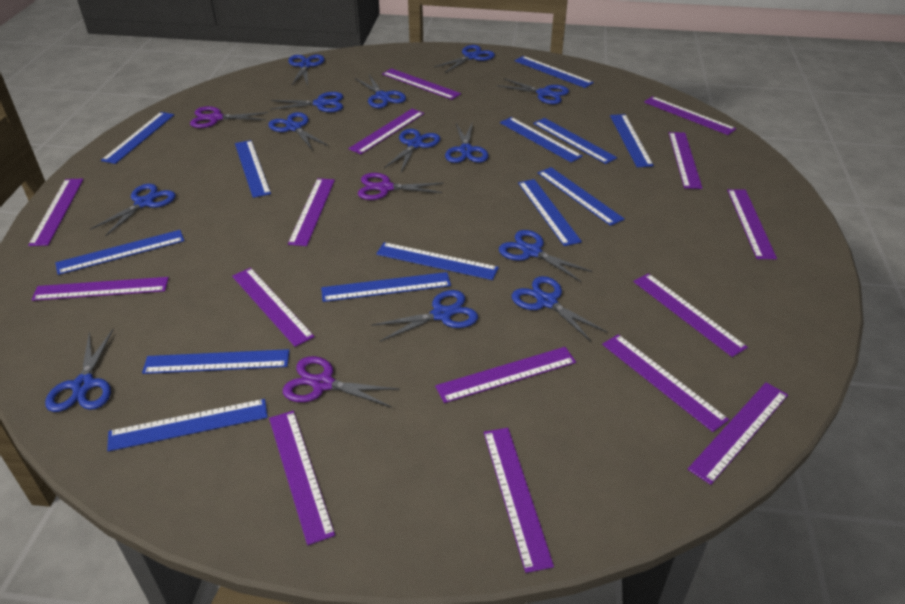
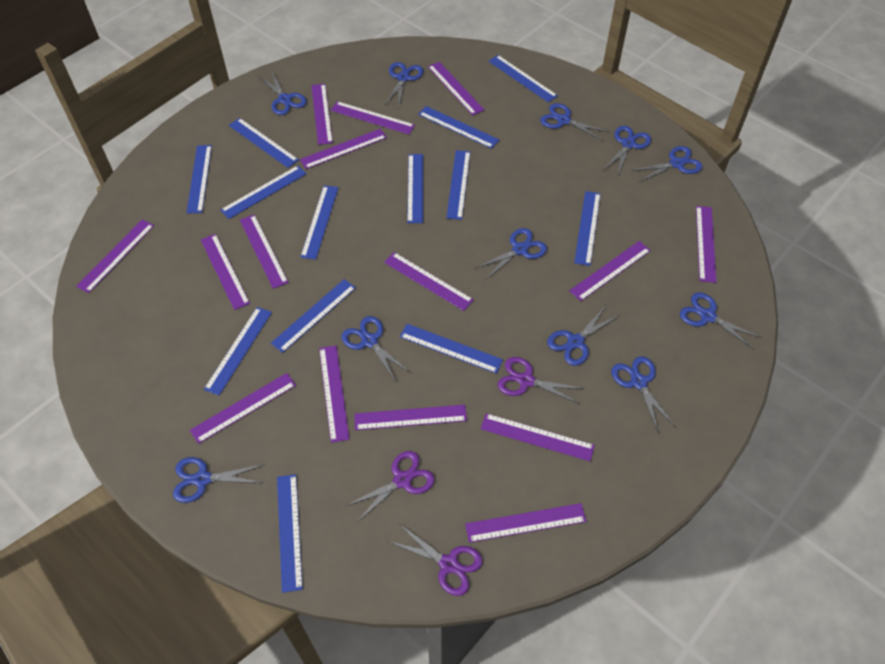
blue scissors: 13 -> 11

